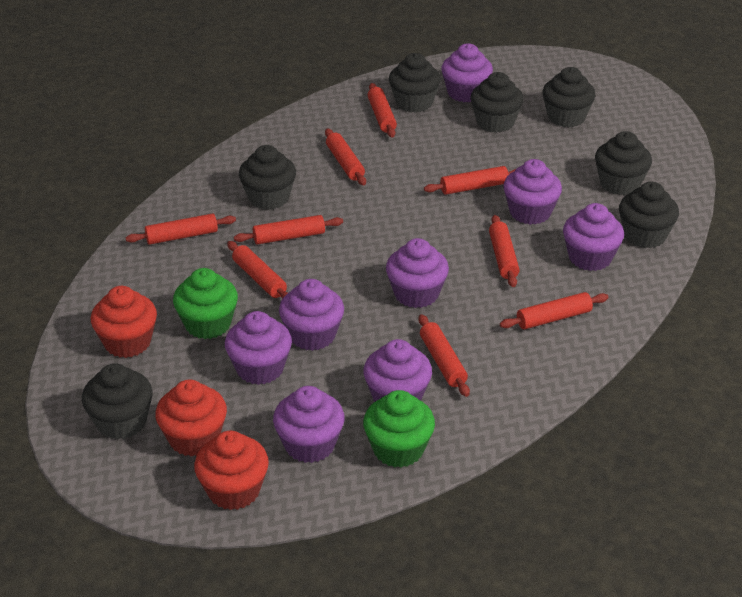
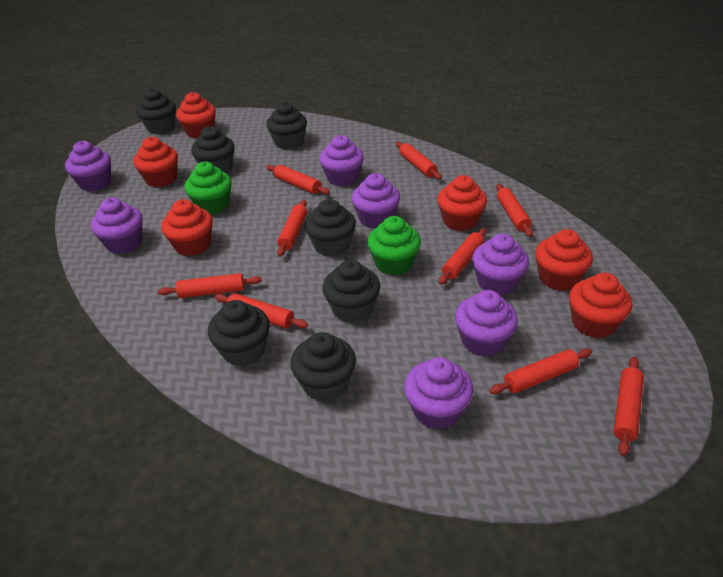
purple cupcake: 8 -> 7
red cupcake: 3 -> 6

